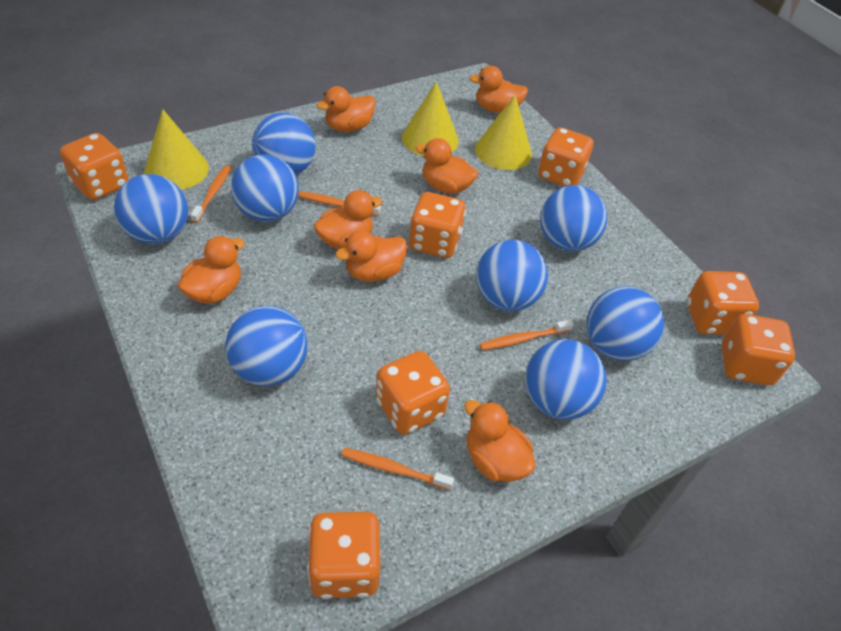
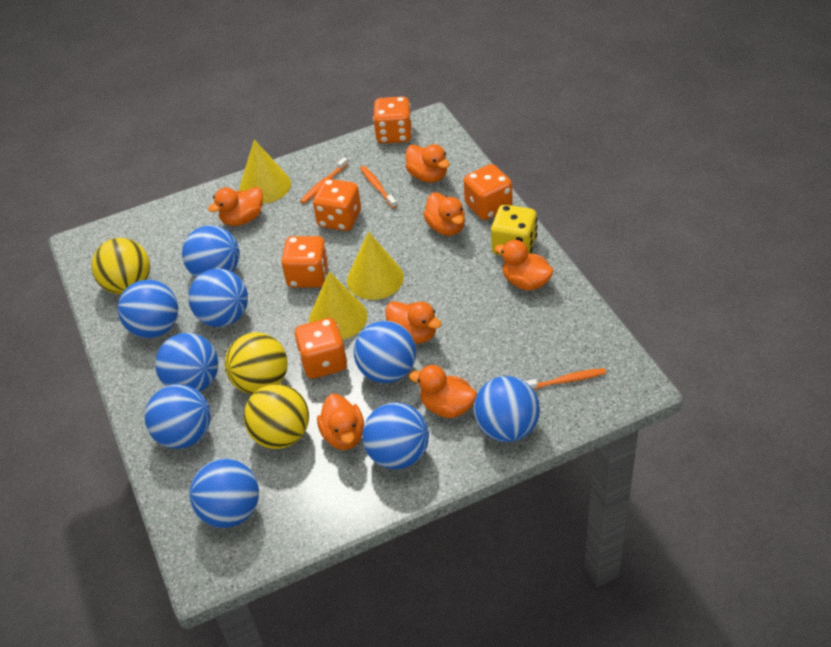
blue ball: 8 -> 9
orange dice: 7 -> 5
orange toothbrush: 4 -> 3
yellow ball: 0 -> 3
yellow dice: 0 -> 1

